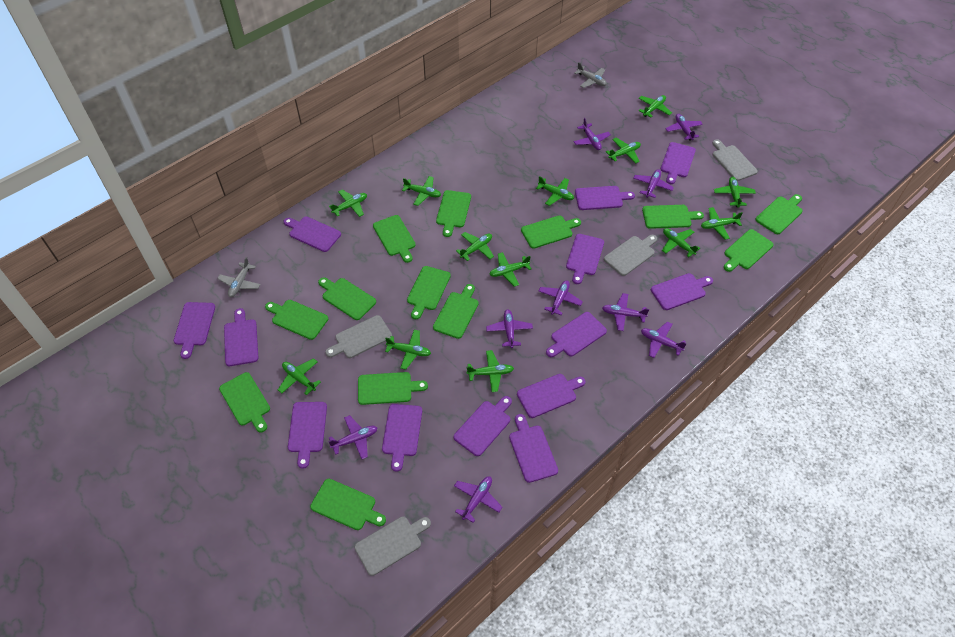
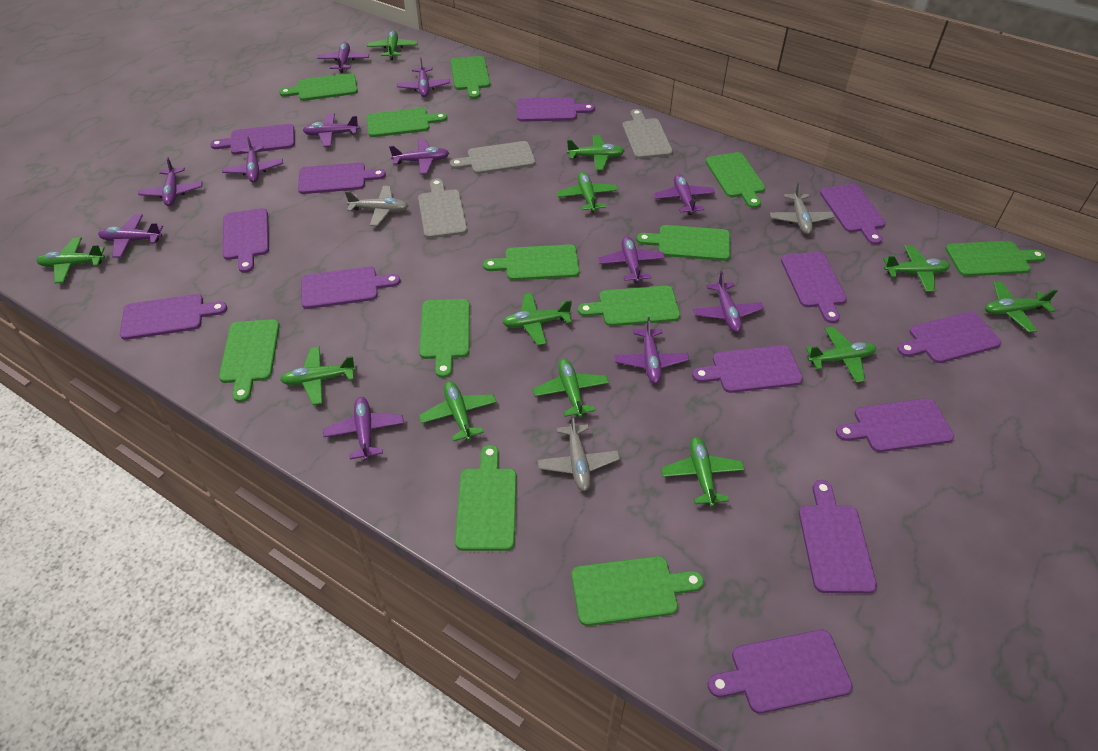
green cutting board: 13 -> 12
green plane: 13 -> 12
grey cutting board: 4 -> 3
grey plane: 2 -> 3
purple plane: 9 -> 12

